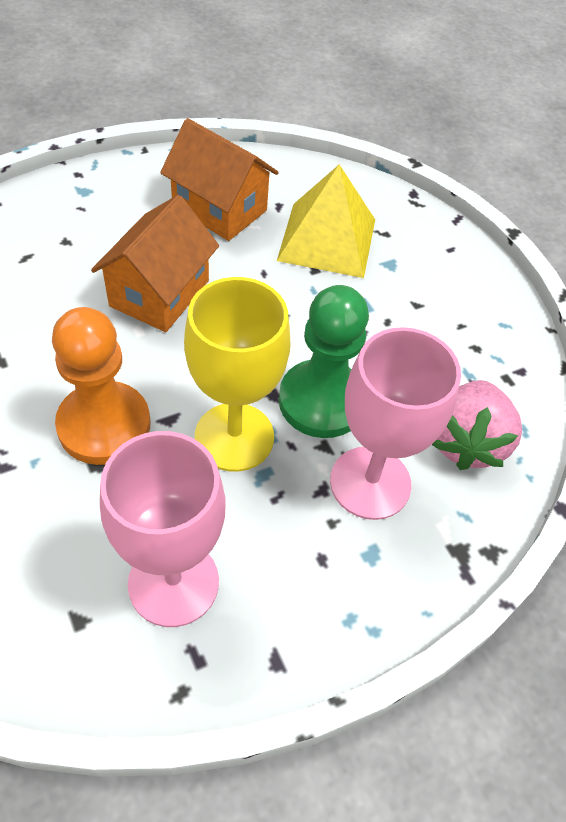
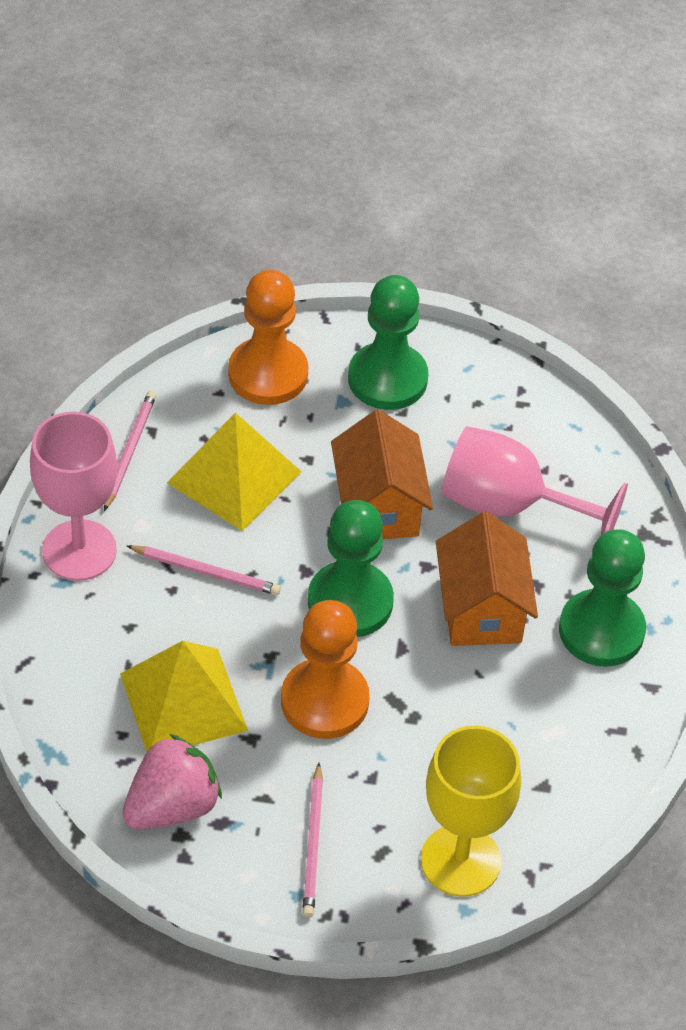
green pawn: 1 -> 3
orange pawn: 1 -> 2
pink pencil: 0 -> 3
yellow pyramid: 1 -> 2

